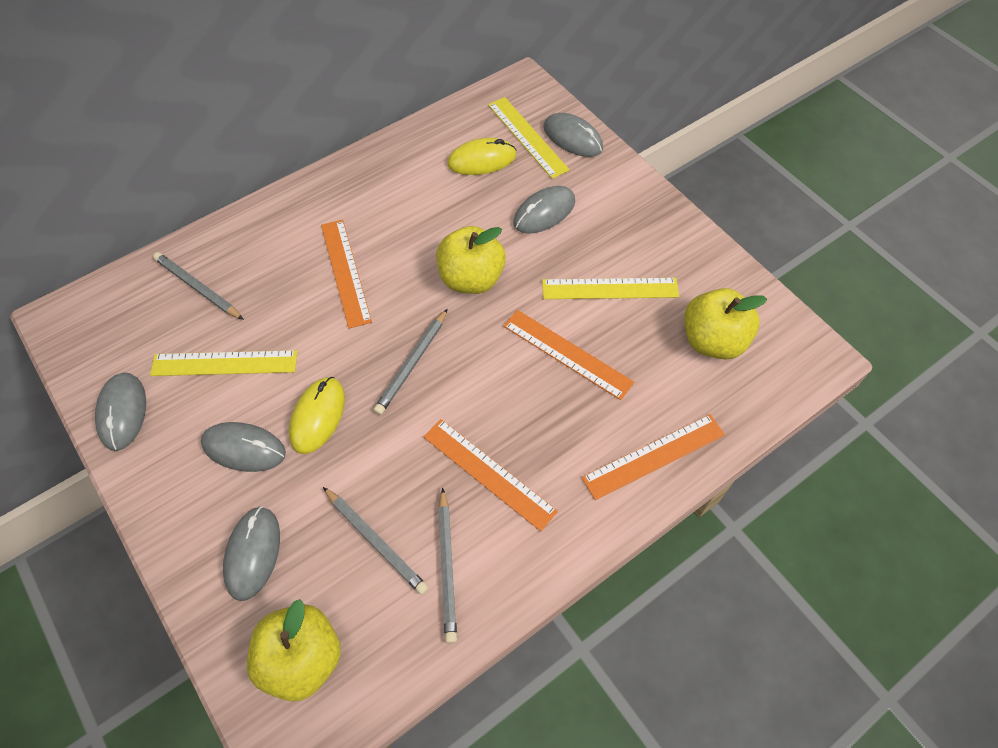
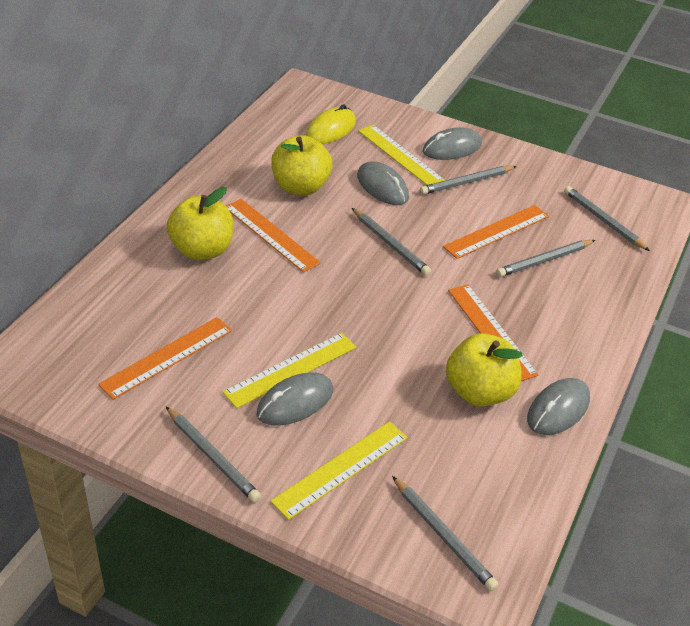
grey mouse: 5 -> 4
grey pencil: 4 -> 6
yellow mouse: 2 -> 1

